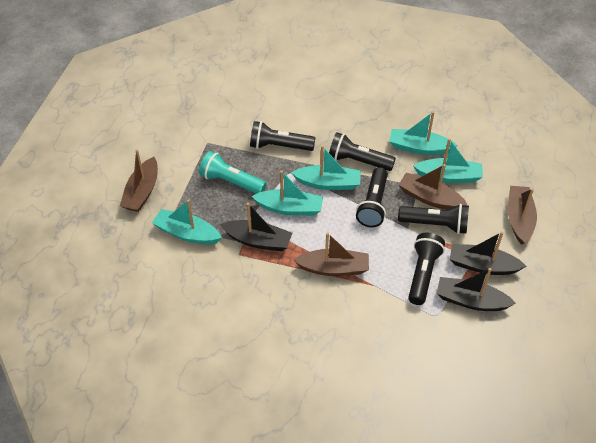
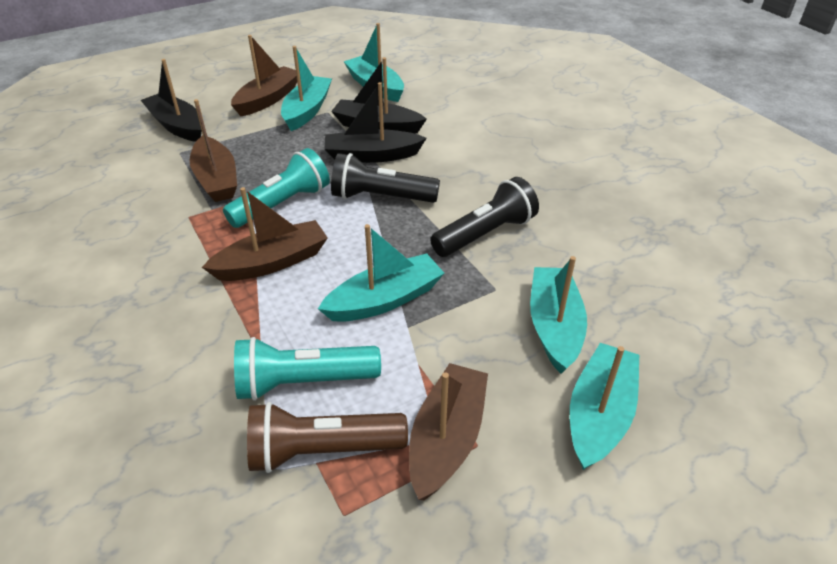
black flashlight: 5 -> 2
brown flashlight: 0 -> 1
turquoise flashlight: 1 -> 2

